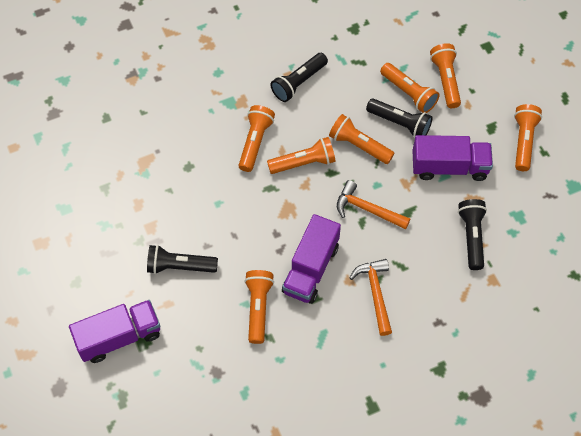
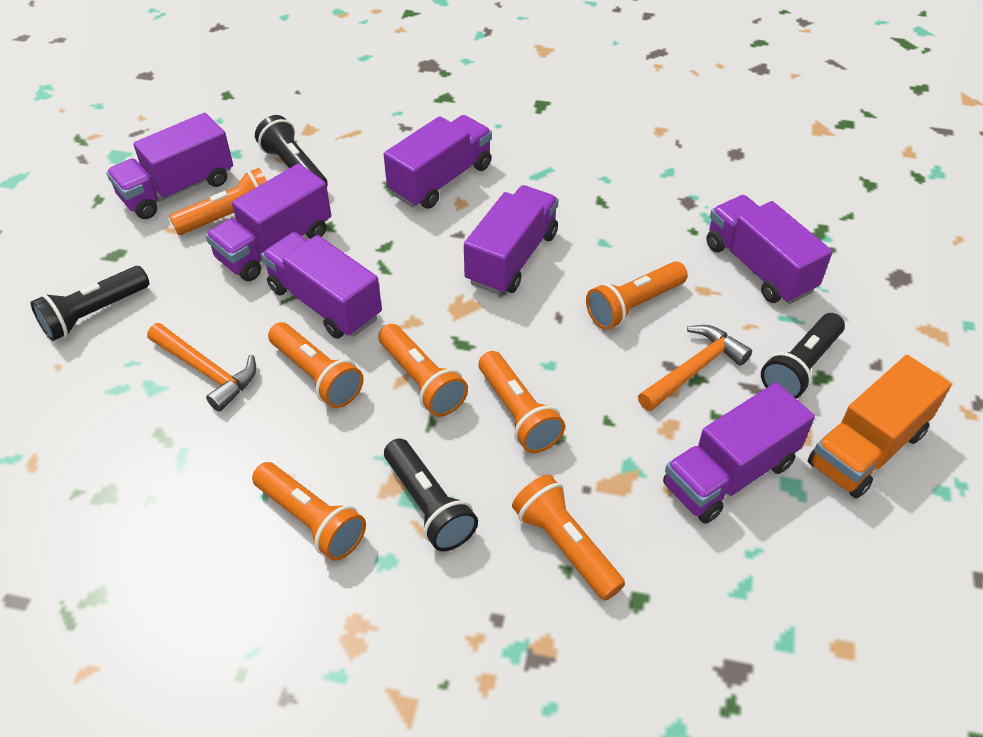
orange truck: 0 -> 1
purple truck: 3 -> 7

